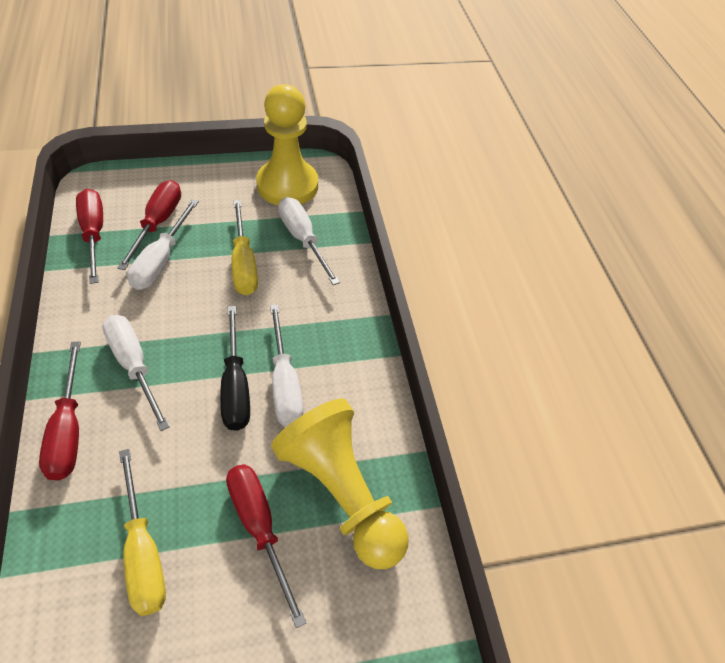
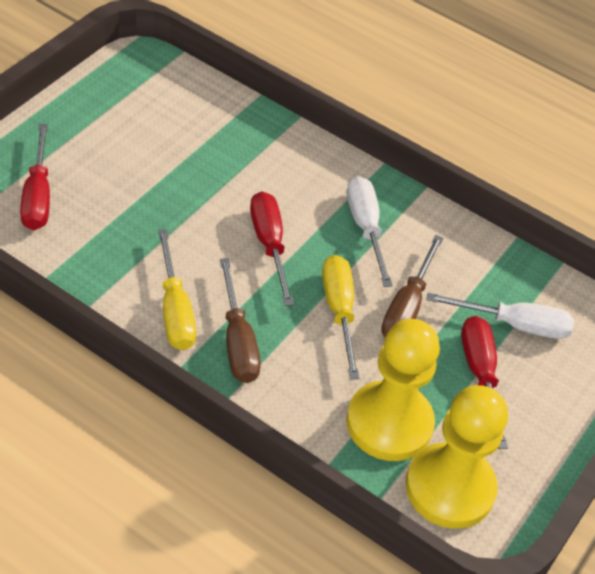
black screwdriver: 1 -> 0
brown screwdriver: 0 -> 2
red screwdriver: 4 -> 3
white screwdriver: 4 -> 2

